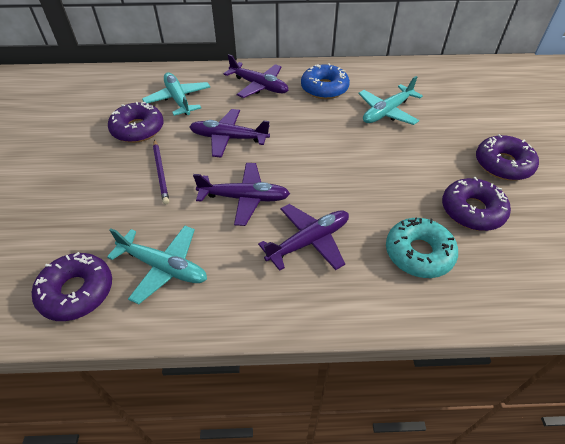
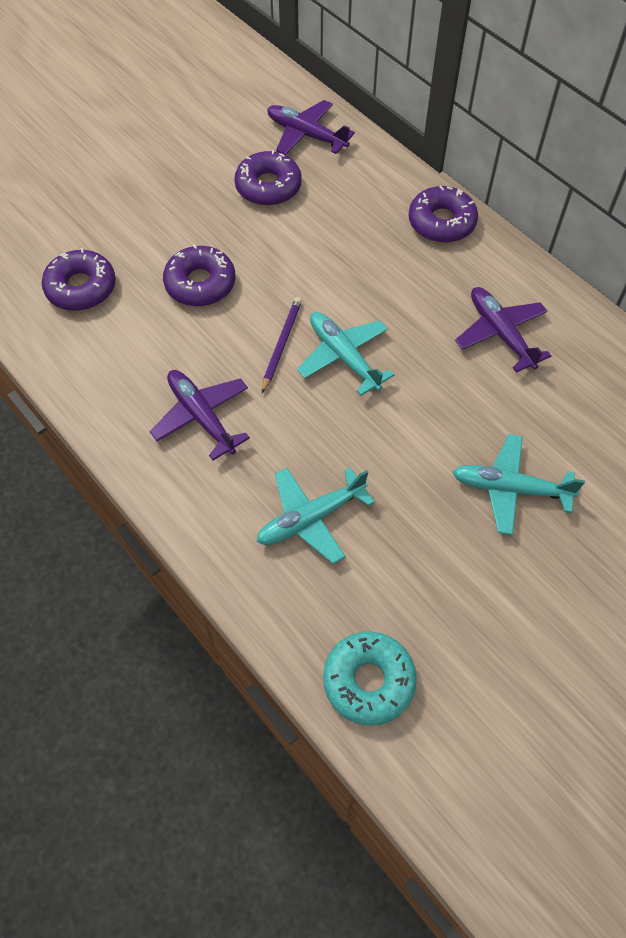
blue donut: 1 -> 0
purple plane: 4 -> 3

